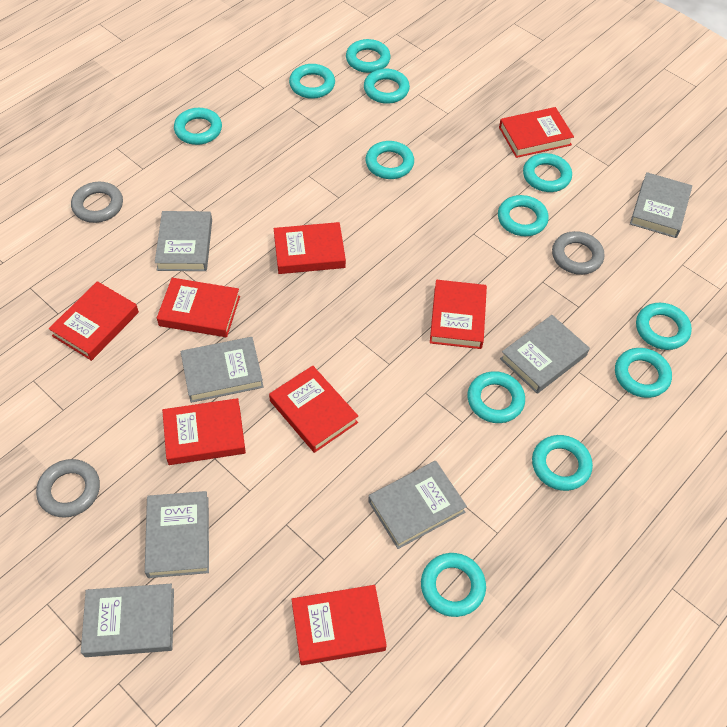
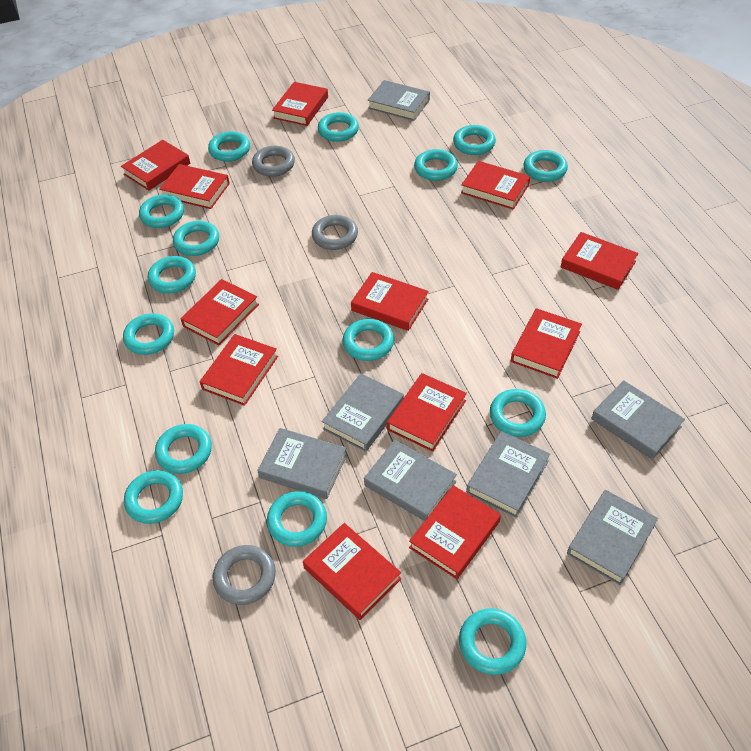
red book: 8 -> 12
turquoise ring: 12 -> 15

